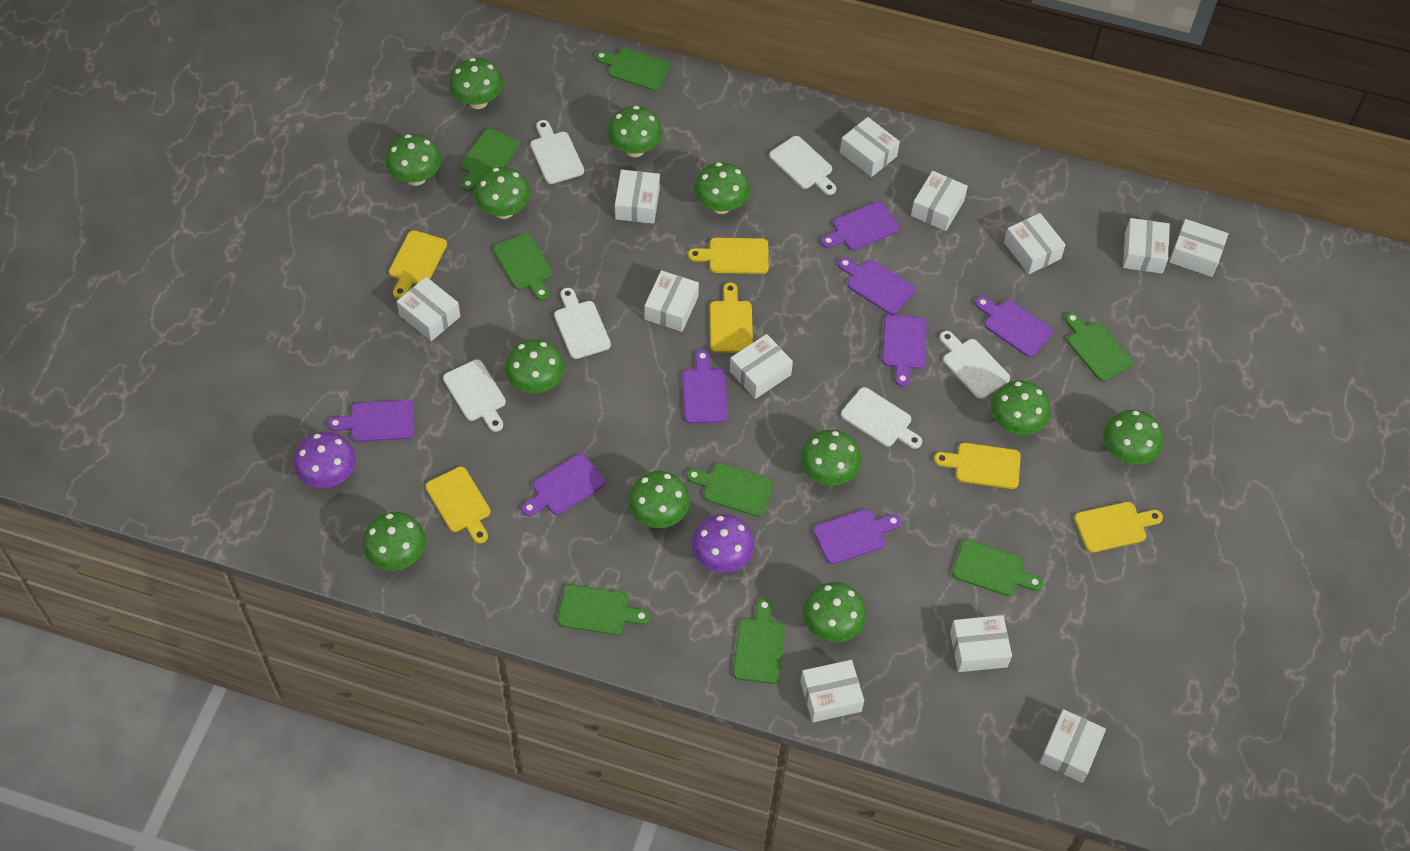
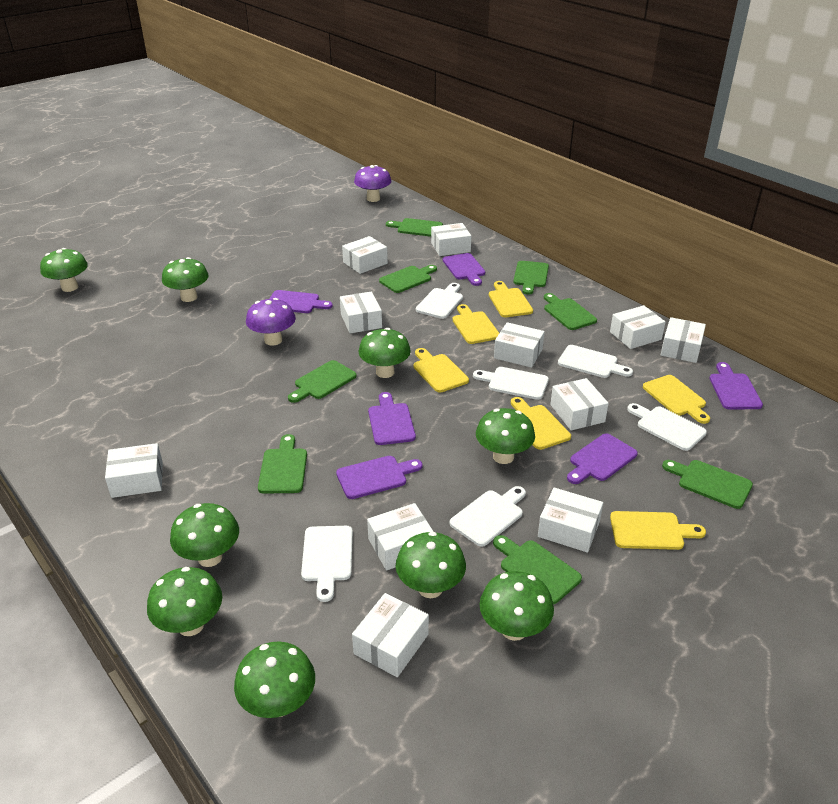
green mushroom: 12 -> 9
purple cutting board: 8 -> 6
white box: 12 -> 11

